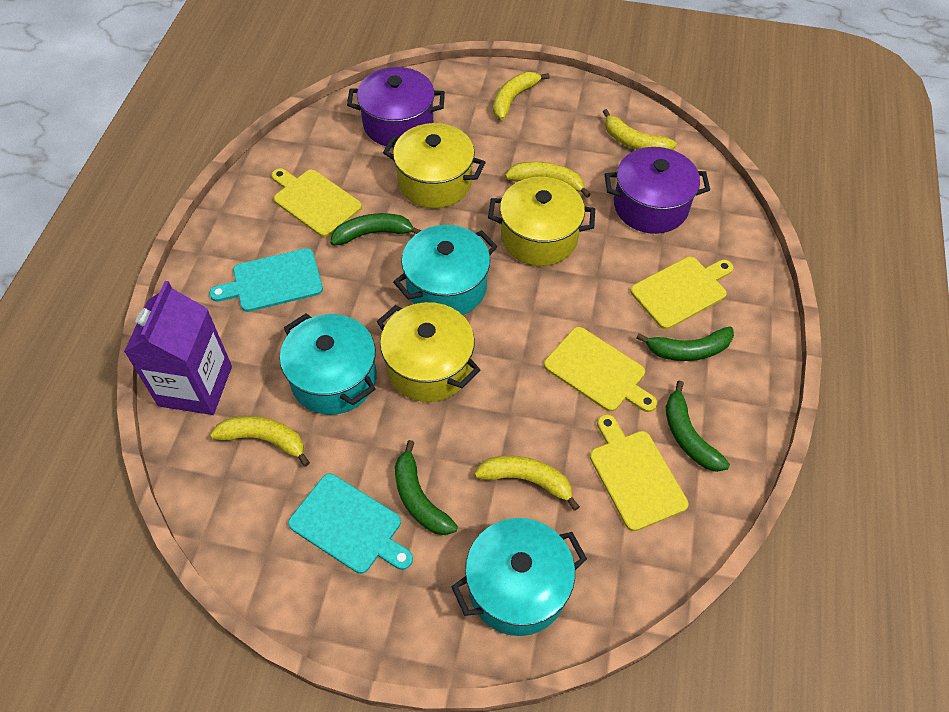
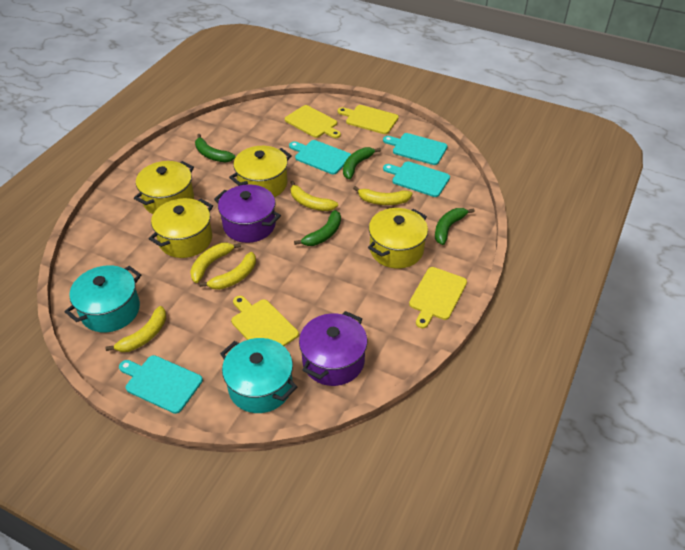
purple carton: 1 -> 0
turquoise cutting board: 2 -> 4
turquoise pot: 3 -> 2
yellow pot: 3 -> 4

